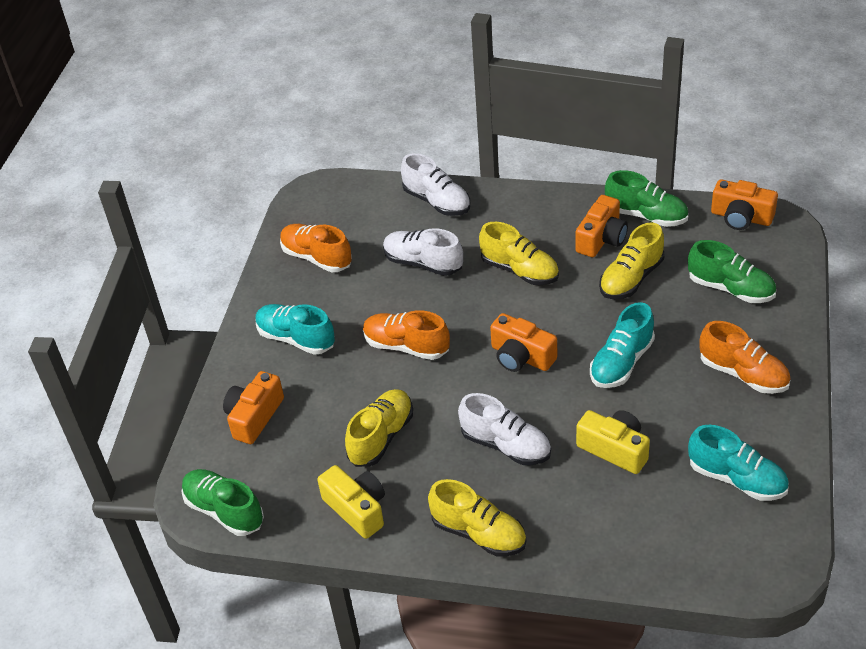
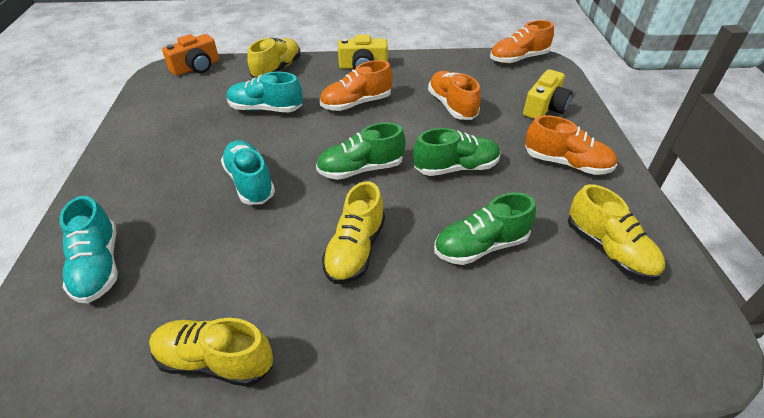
orange camera: 4 -> 1
orange shoe: 3 -> 4
white shoe: 3 -> 0

